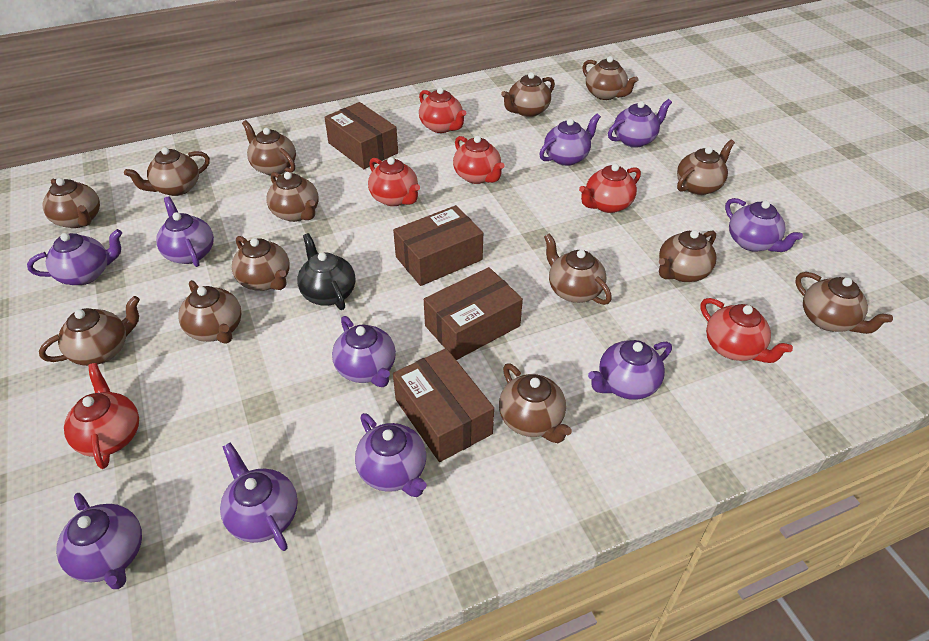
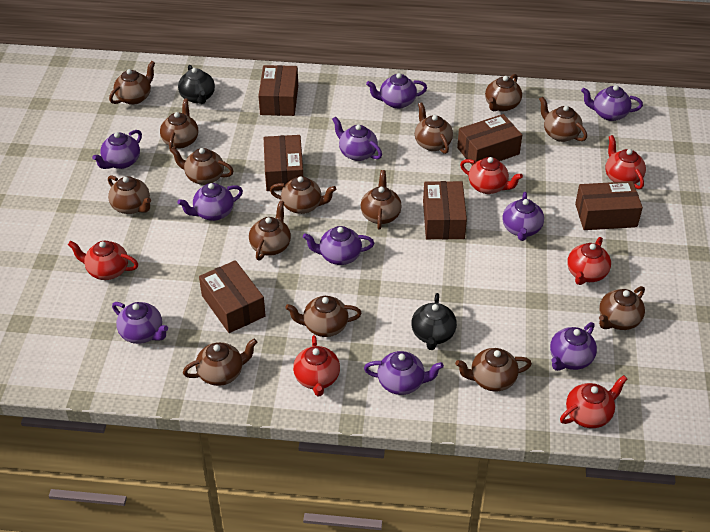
black teapot: 1 -> 2
brown box: 4 -> 6

